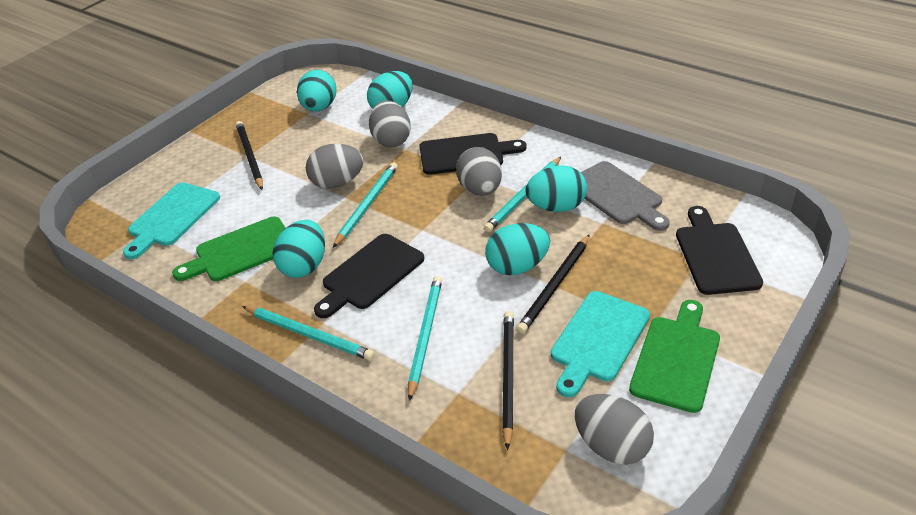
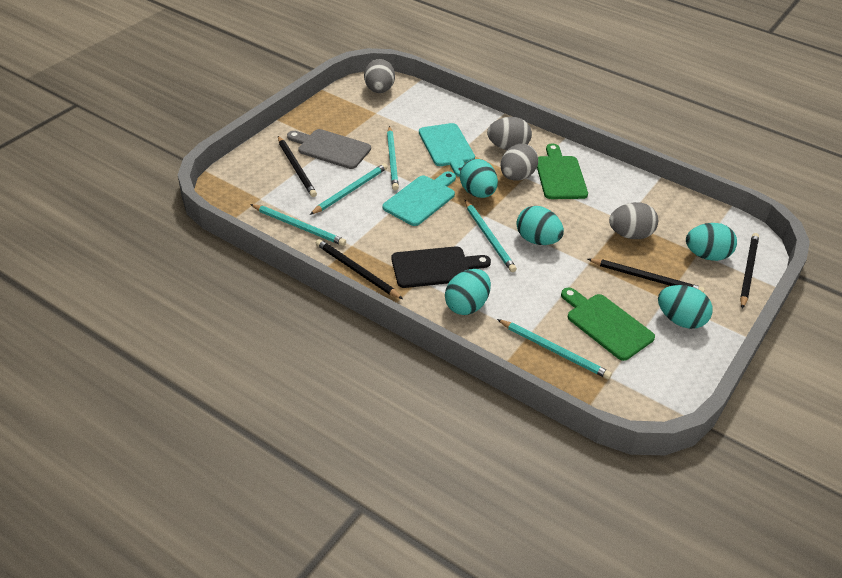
black cutting board: 3 -> 1
black pencil: 3 -> 4
turquoise pencil: 4 -> 5

